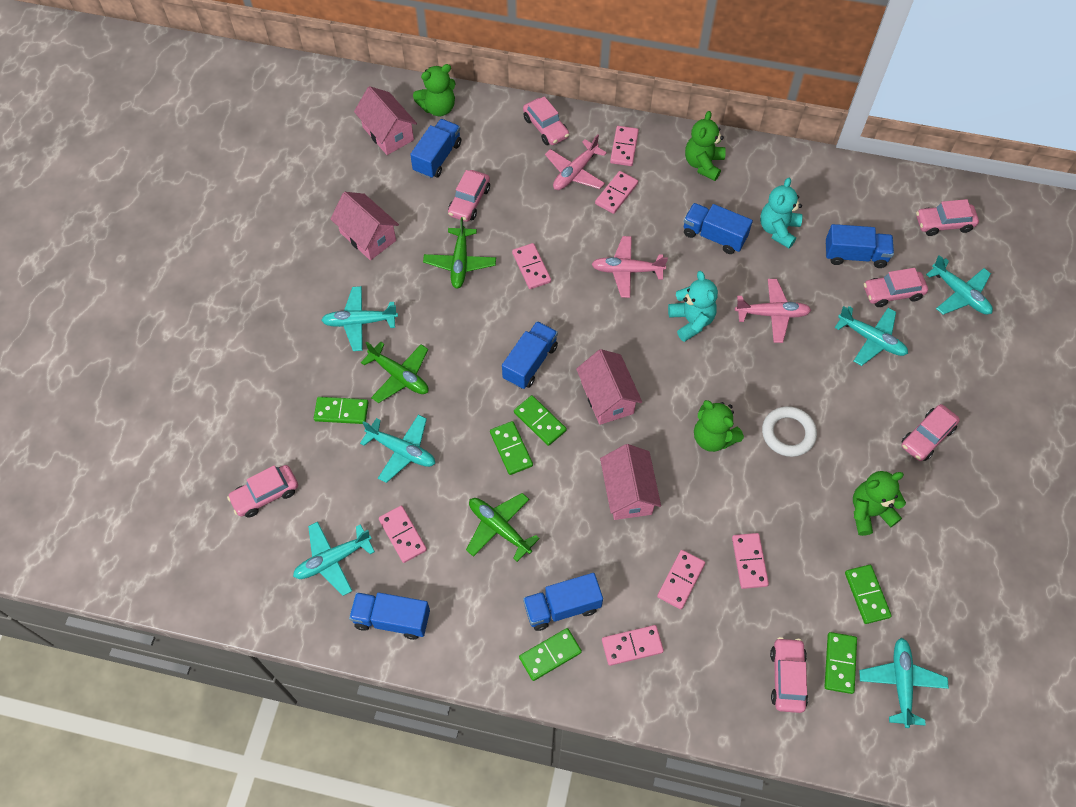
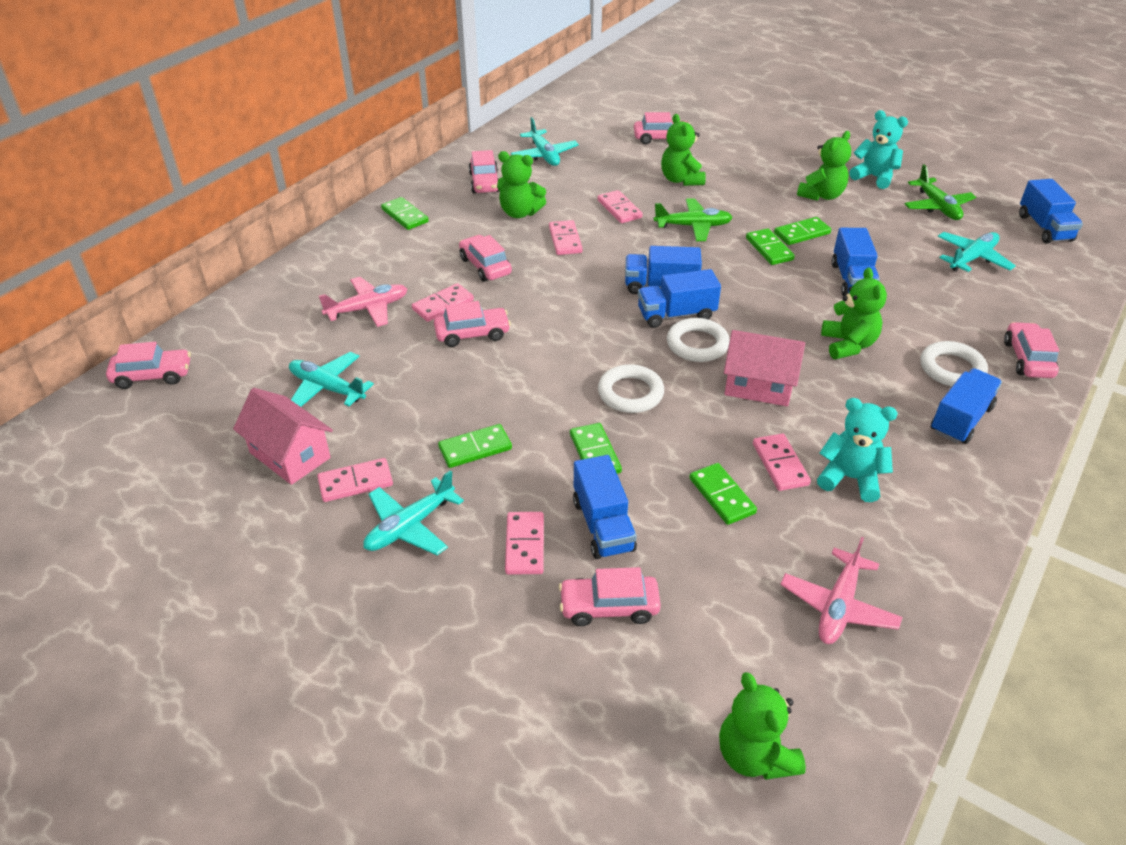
green plane: 3 -> 2
green teddy bear: 4 -> 5
pink domino: 7 -> 6
pink house: 4 -> 2
pink plane: 3 -> 2
turquoise plane: 6 -> 4
white ring: 1 -> 3

